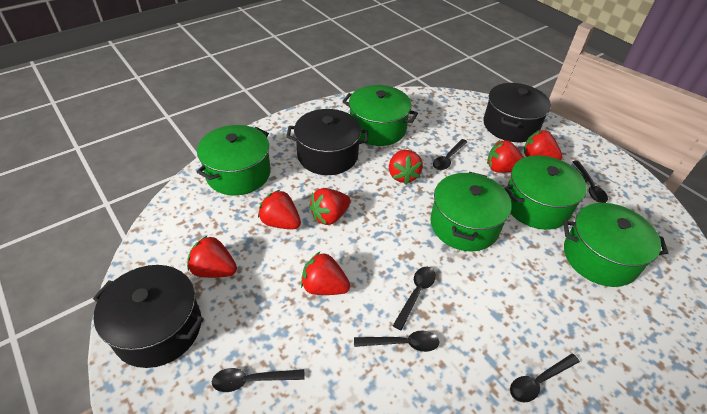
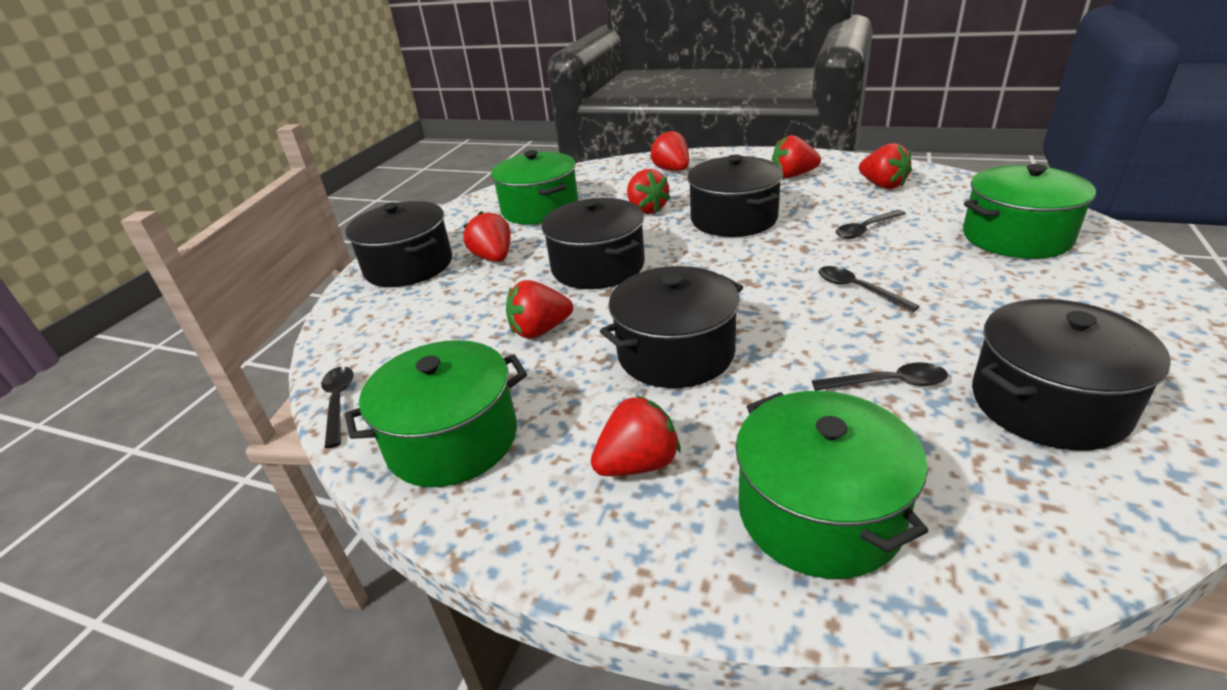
black pot: 3 -> 5
black spoon: 6 -> 4
green pot: 5 -> 4

